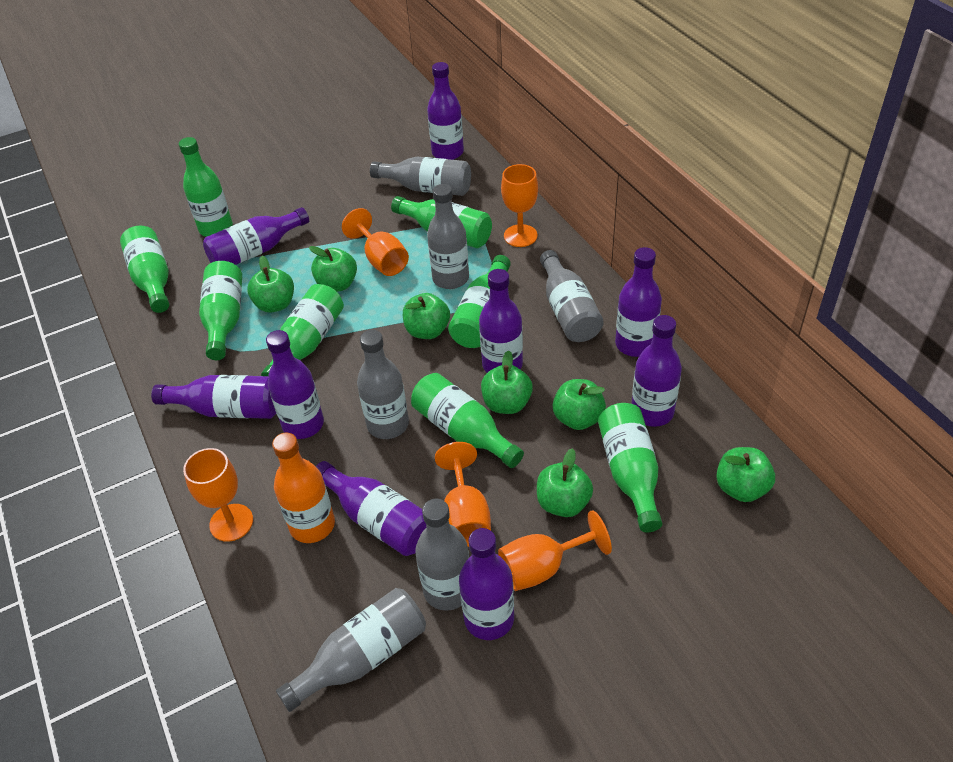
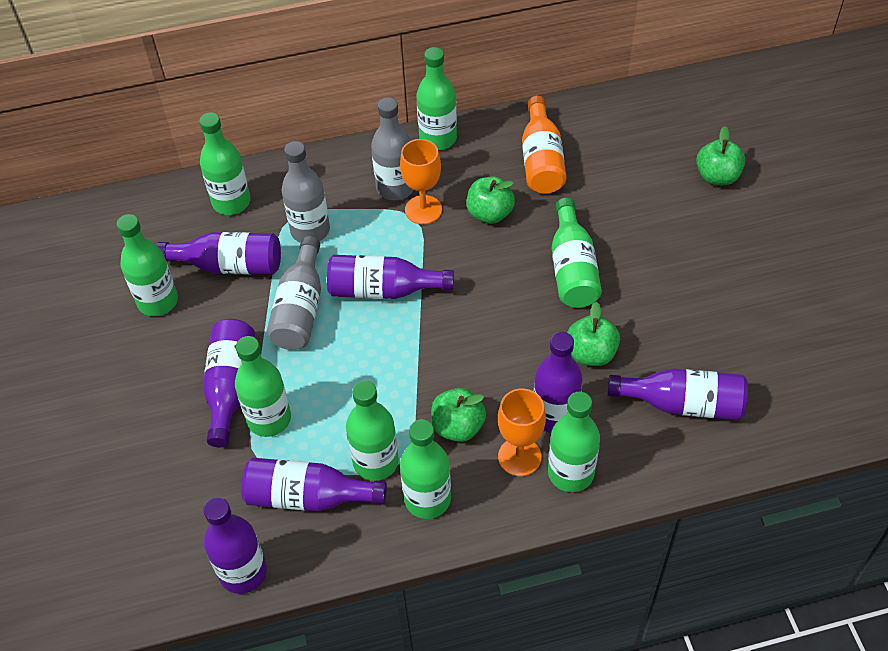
green apple: 7 -> 4
grey bottle: 6 -> 3
orange goblet: 5 -> 2
purple bottle: 9 -> 7

